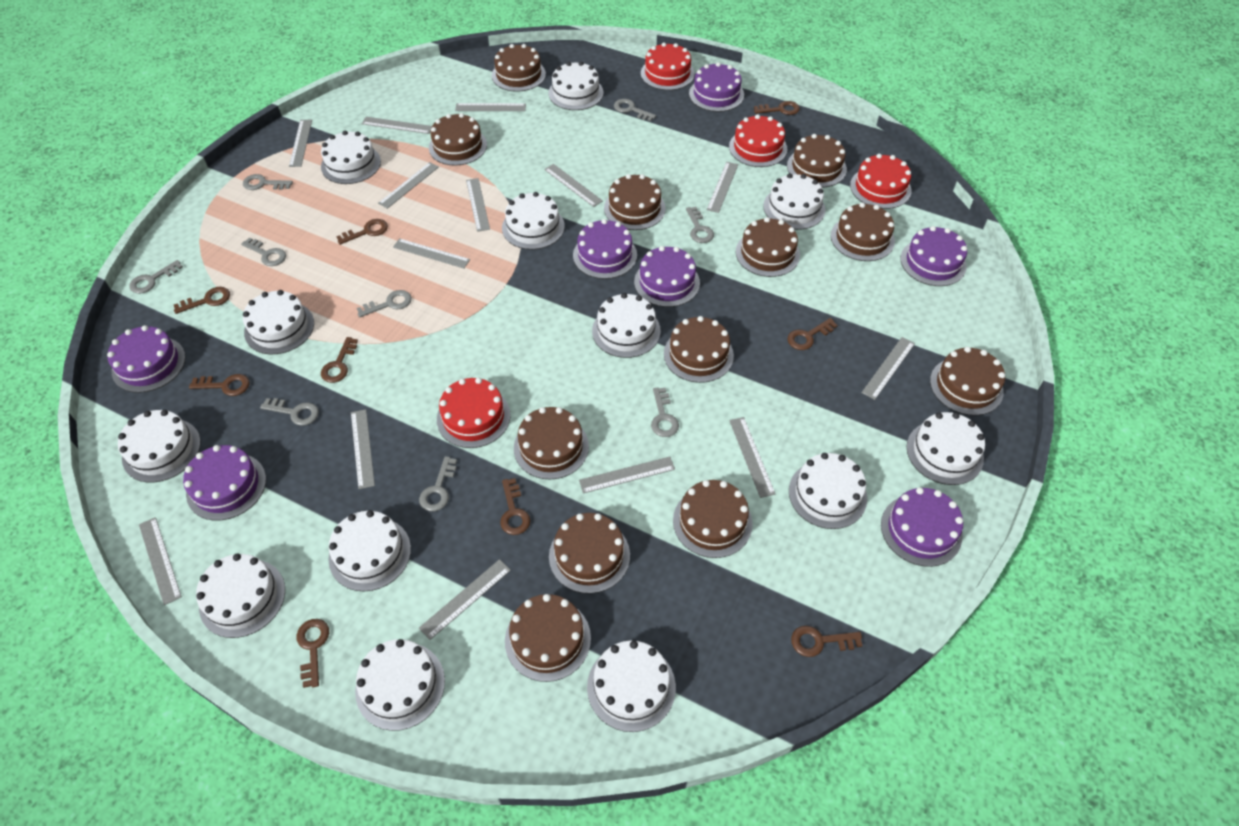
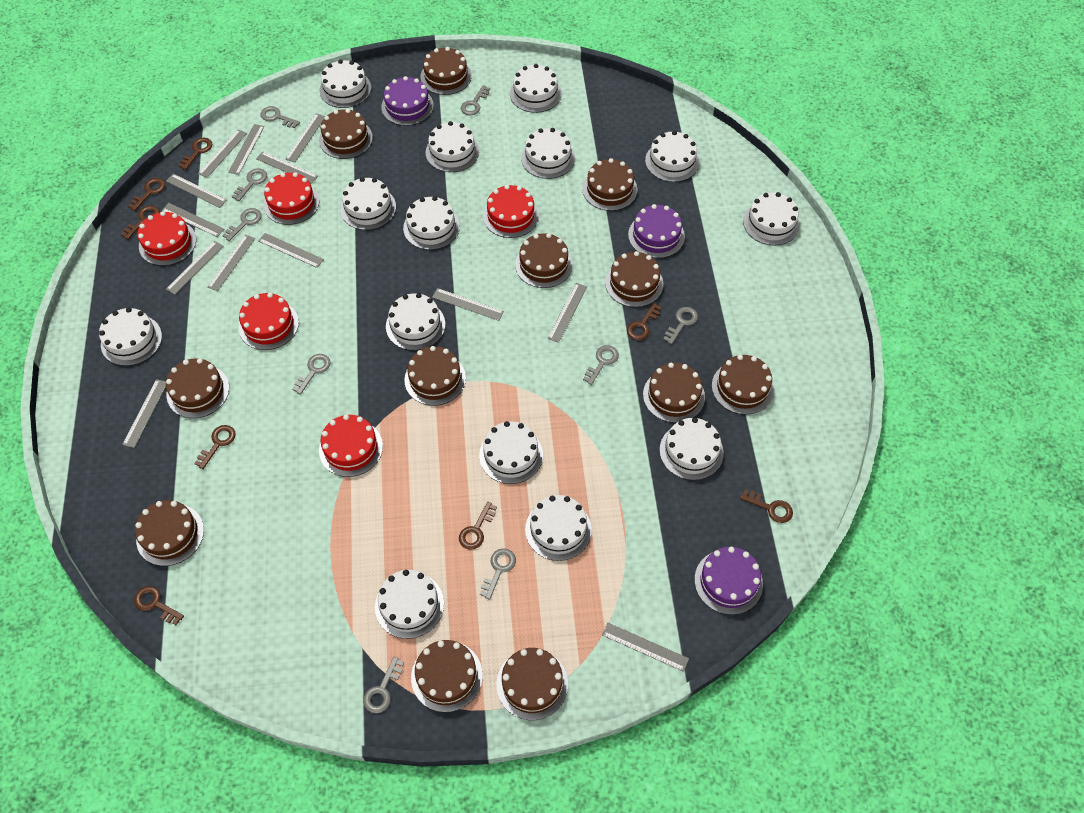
brown key: 9 -> 8
grey ruler: 14 -> 13
purple cake: 7 -> 3
red cake: 4 -> 5
white cake: 13 -> 14

